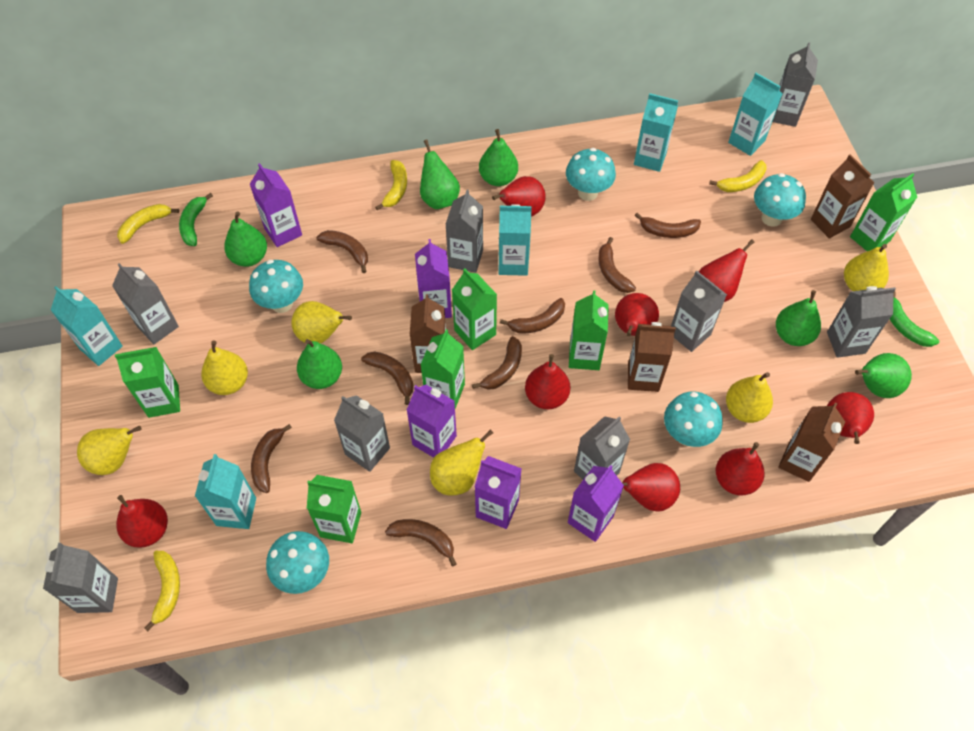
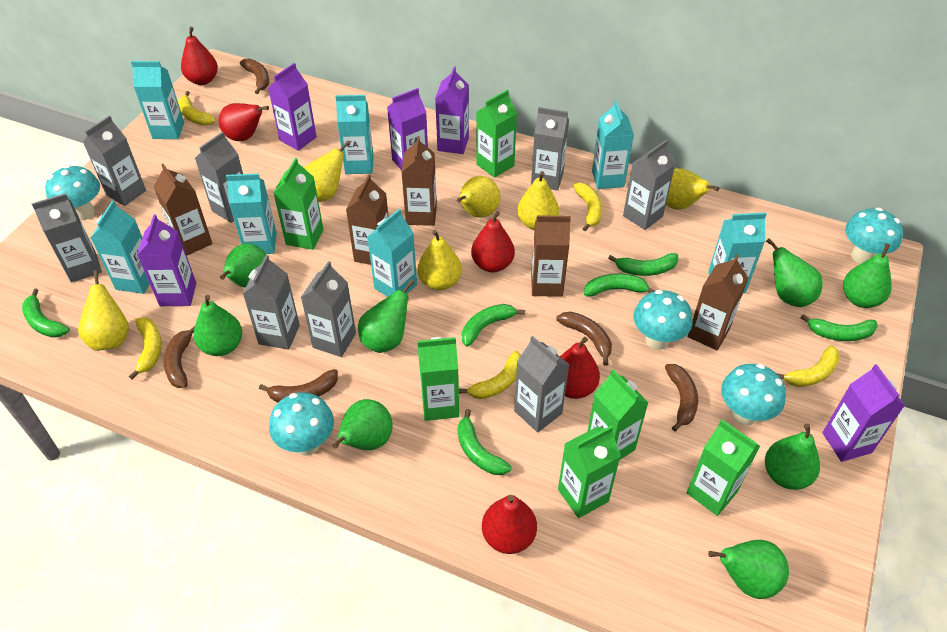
brown banana: 8 -> 5
brown carton: 4 -> 5
green banana: 2 -> 6
green pear: 6 -> 8
red pear: 8 -> 5
turquoise carton: 5 -> 7
yellow banana: 4 -> 5

